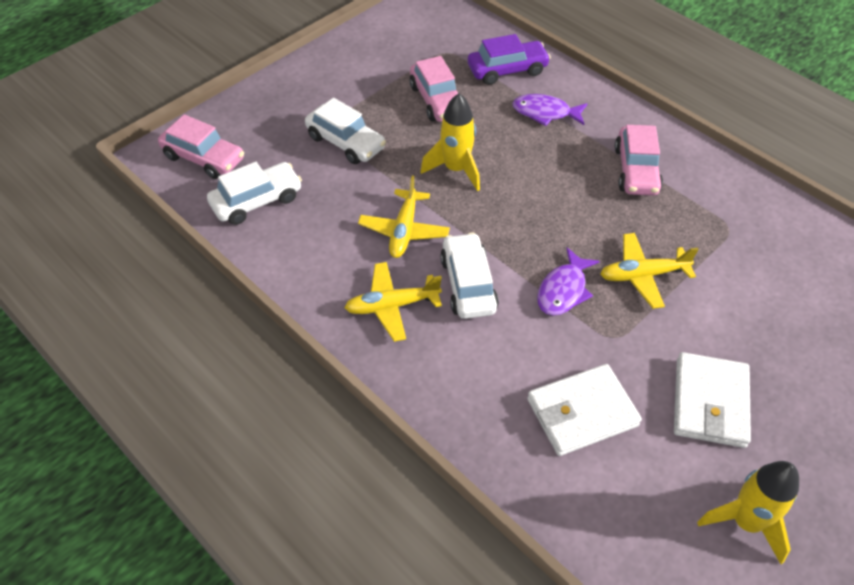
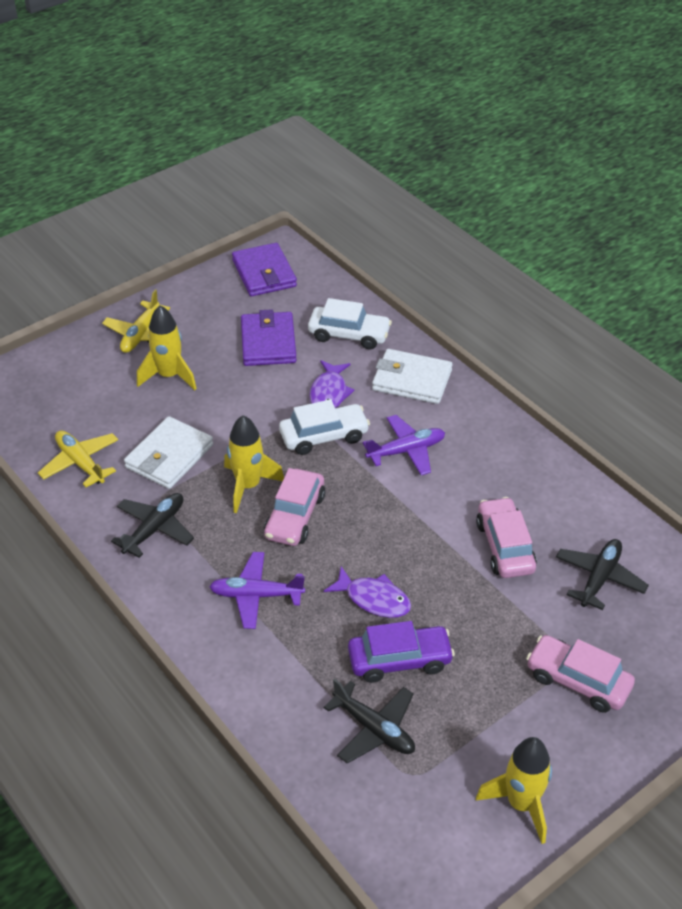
black plane: 0 -> 3
purple plane: 0 -> 2
purple wallet: 0 -> 2
white car: 3 -> 2
yellow plane: 3 -> 2
yellow rocket: 2 -> 3

